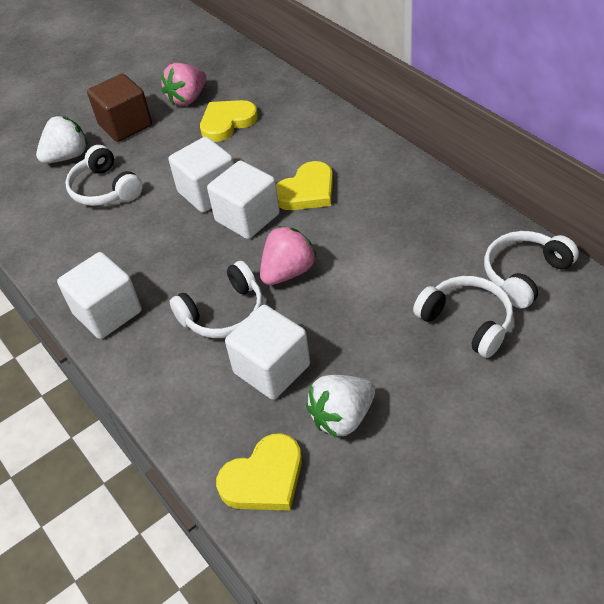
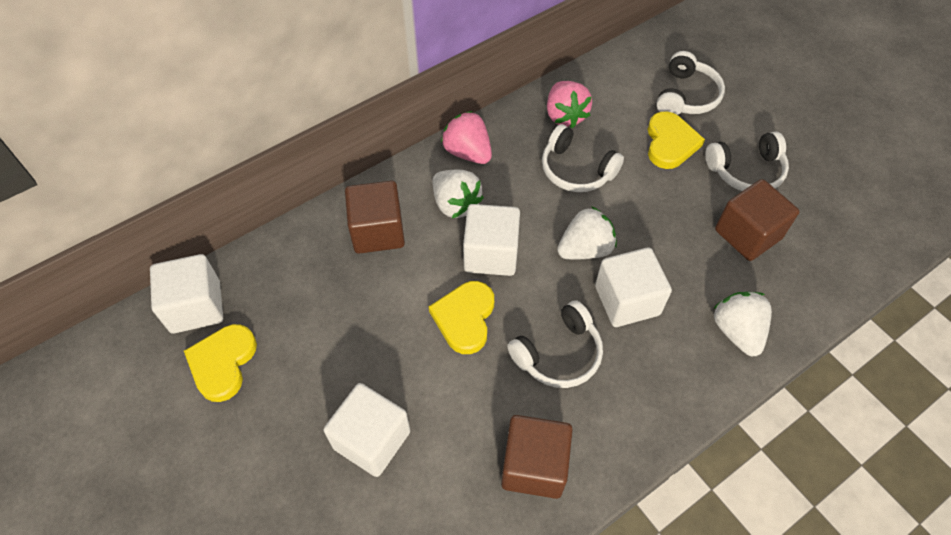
brown cube: 1 -> 3
white strawberry: 2 -> 3

